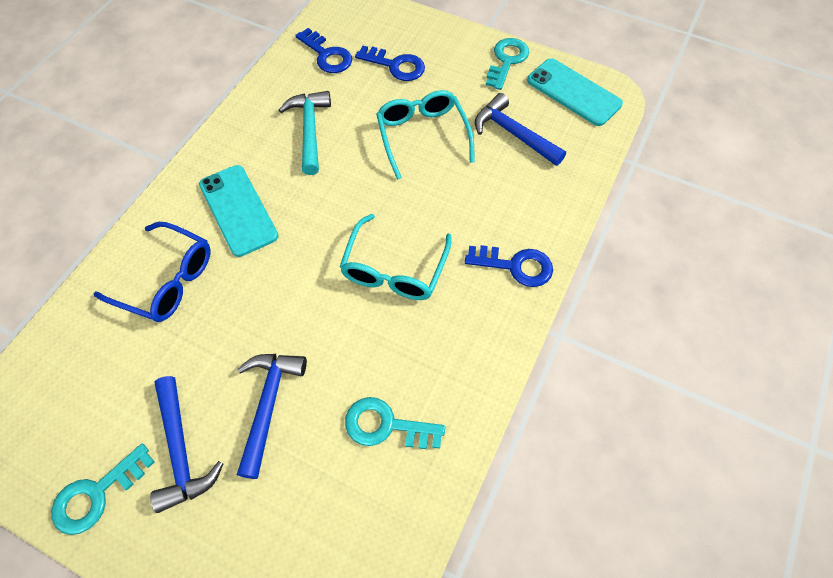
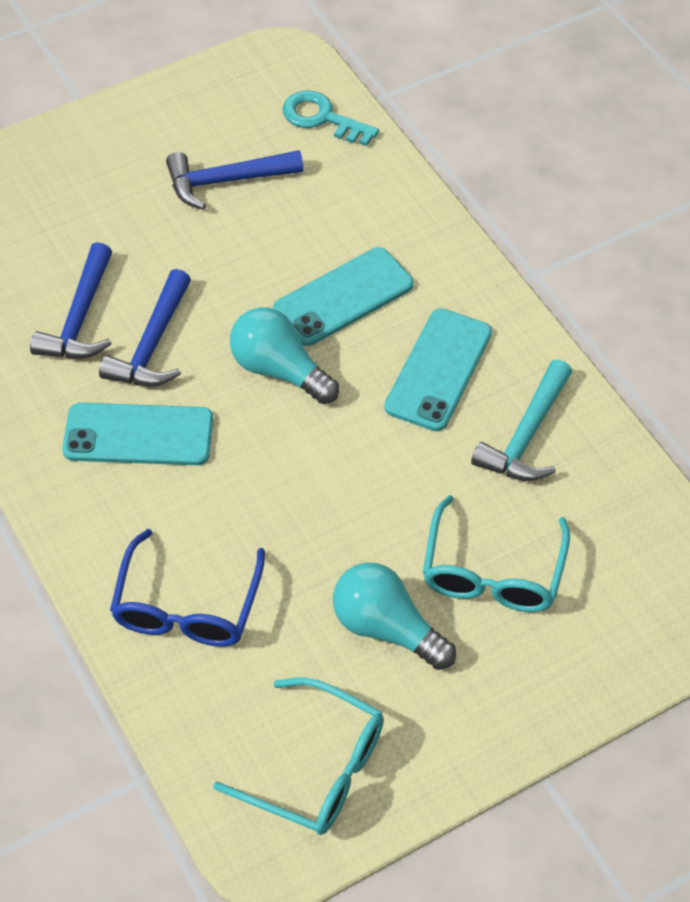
blue key: 3 -> 0
turquoise key: 3 -> 1
turquoise light bulb: 0 -> 2
turquoise phone: 2 -> 3

